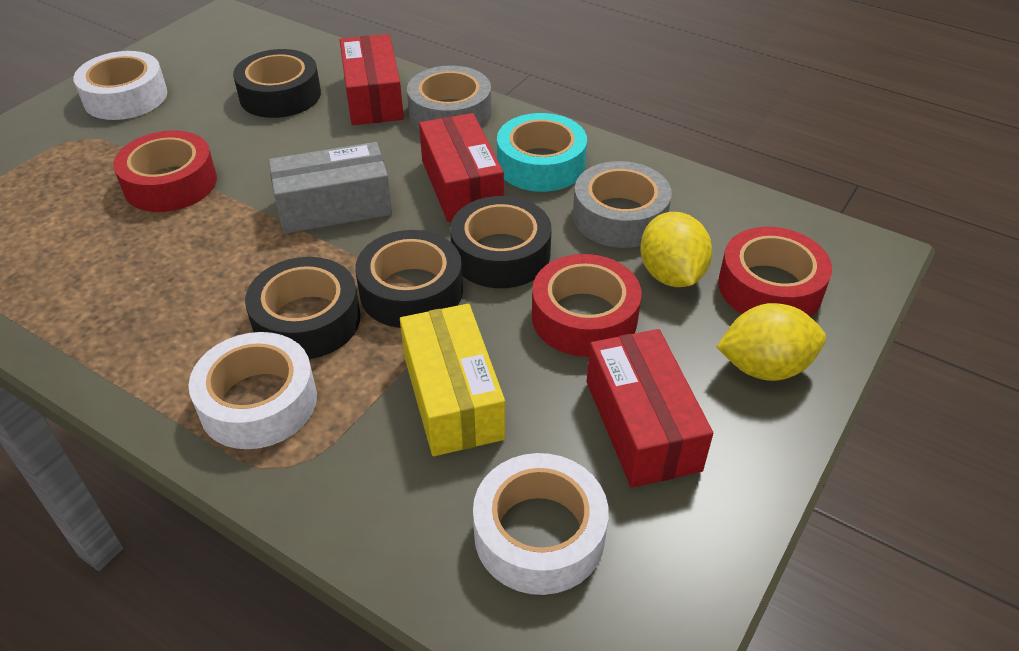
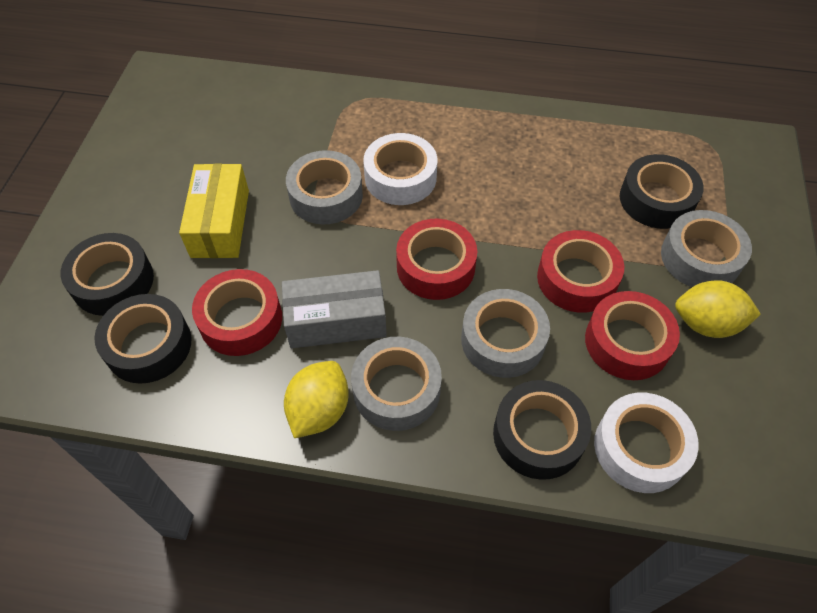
grey tape: 2 -> 4
red box: 3 -> 0
red tape: 3 -> 4
turquoise tape: 1 -> 0
white tape: 3 -> 2

